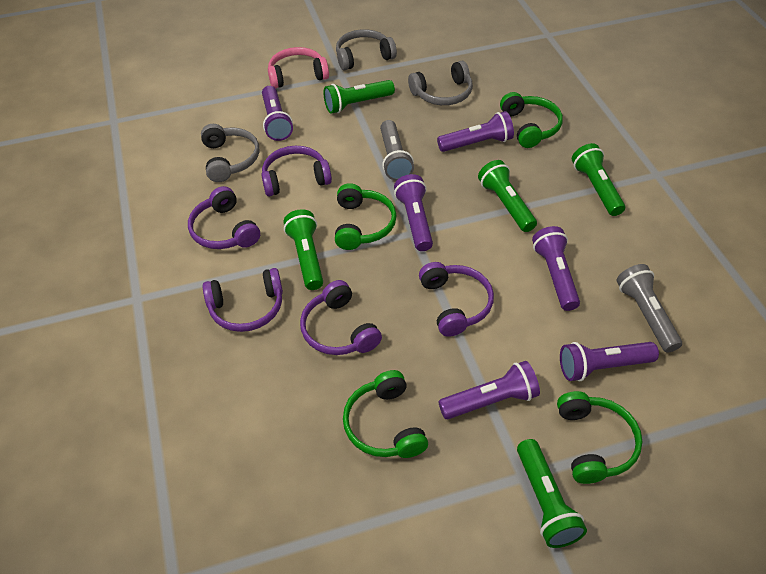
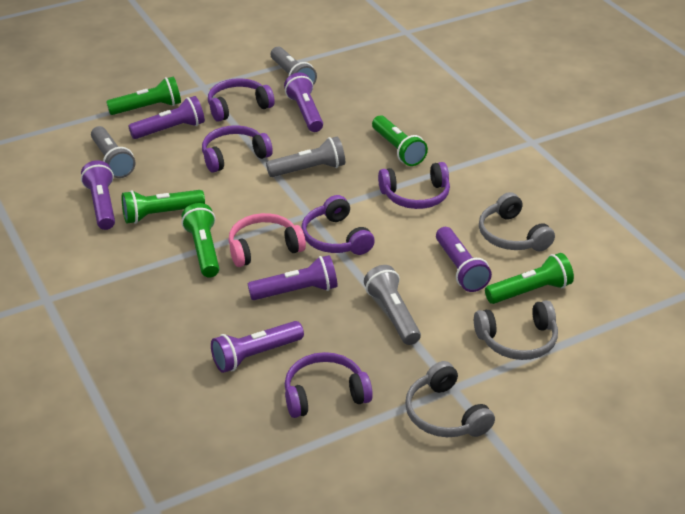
green headphones: 4 -> 0
grey flashlight: 2 -> 4

